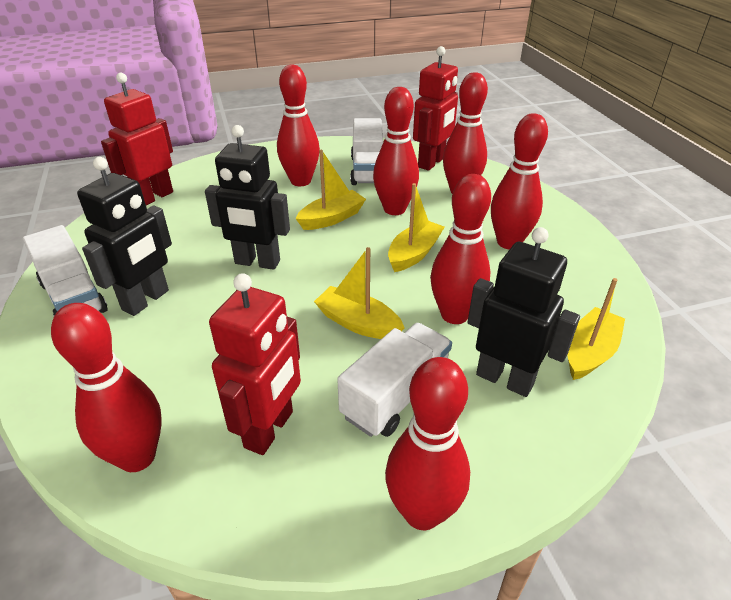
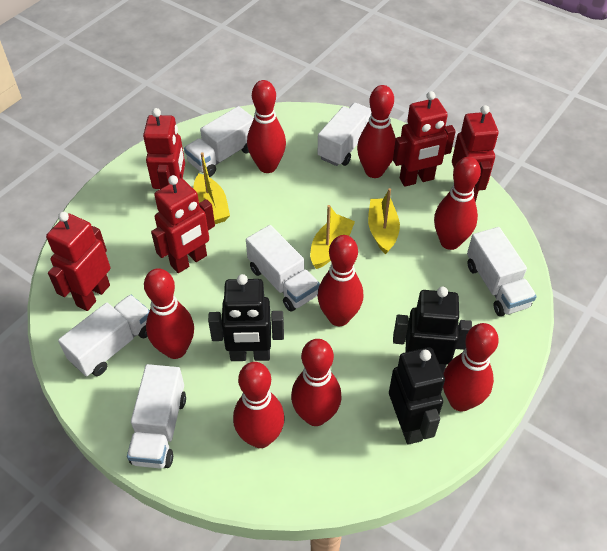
red bowling pin: 7 -> 8
red robot: 3 -> 5
white truck: 3 -> 6
yellow boat: 4 -> 3

